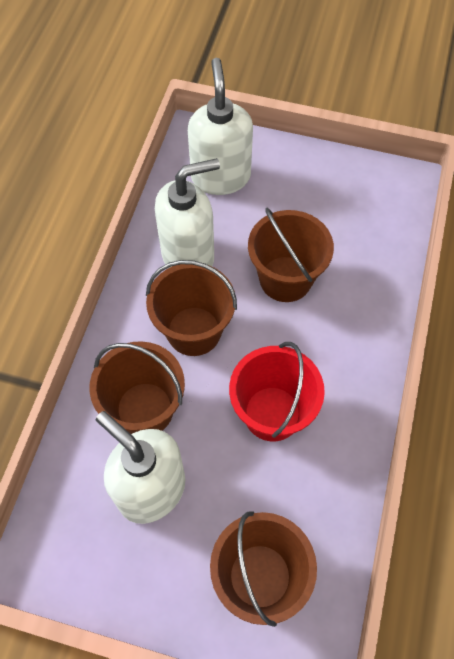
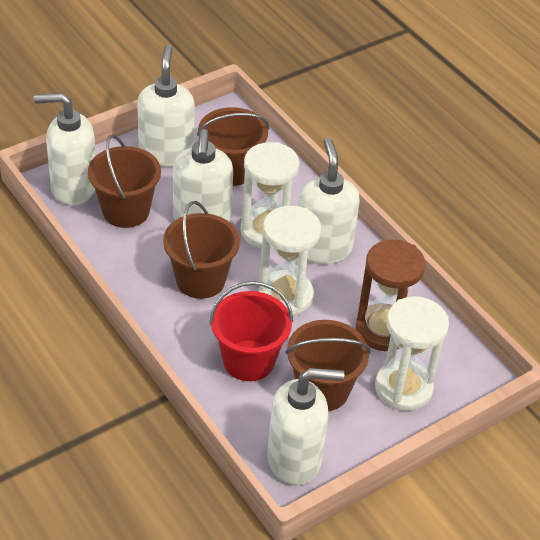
brown hourglass: 0 -> 1
white hourglass: 0 -> 3
white soap dispenser: 3 -> 5

